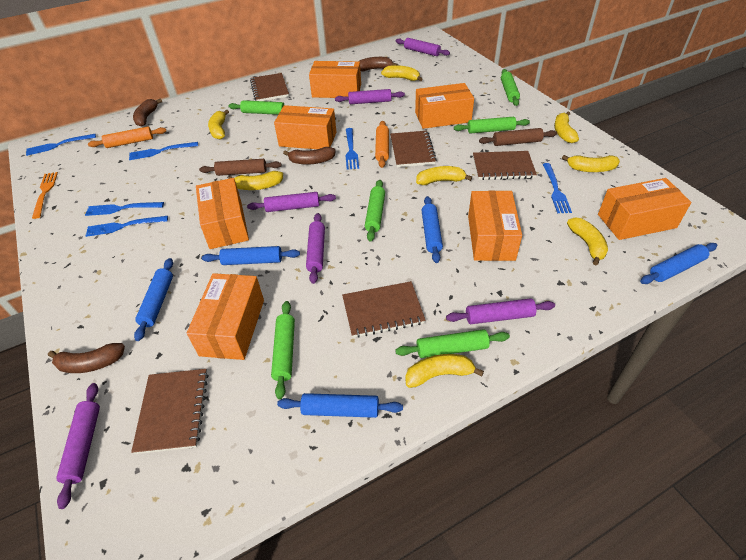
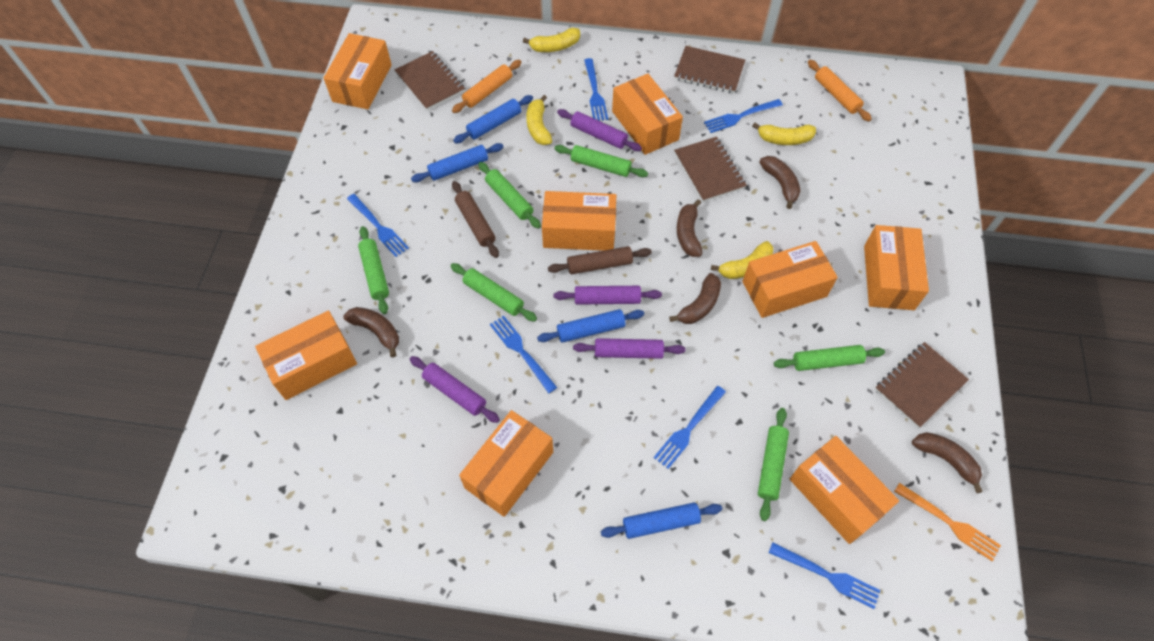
blue rolling pin: 5 -> 4
brown banana: 4 -> 5
brown notebook: 5 -> 4
orange box: 7 -> 8
purple rolling pin: 6 -> 4
yellow banana: 8 -> 4

